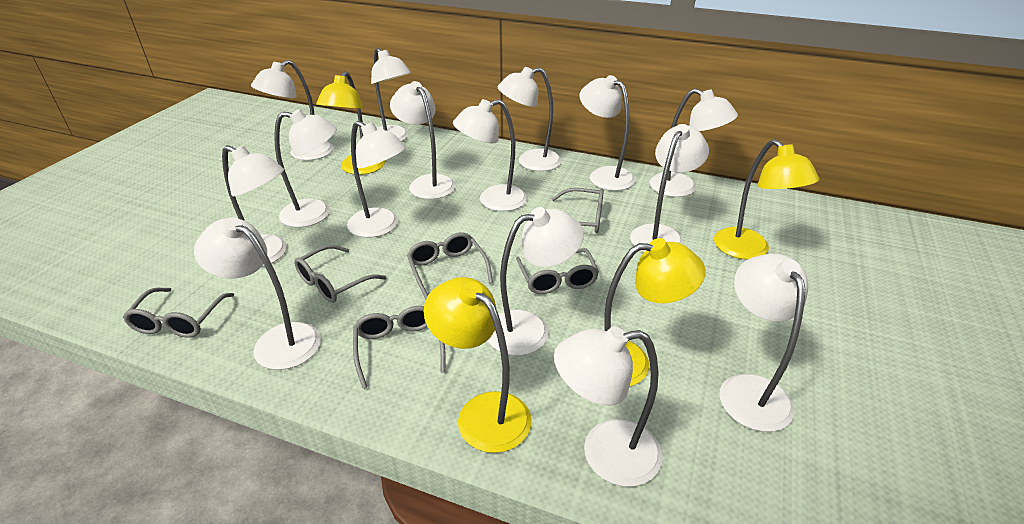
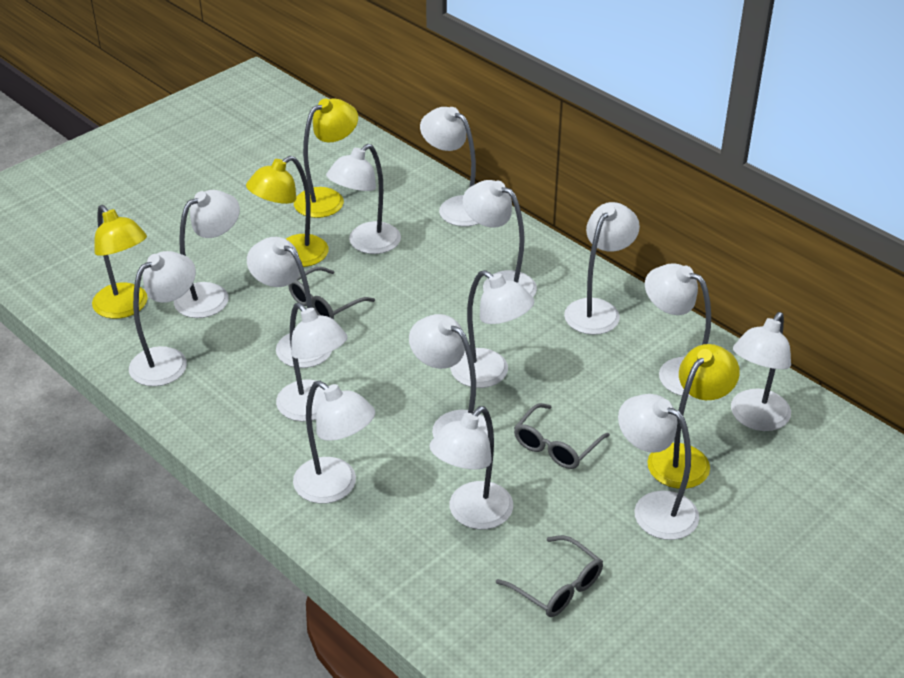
grey glasses: 6 -> 3

